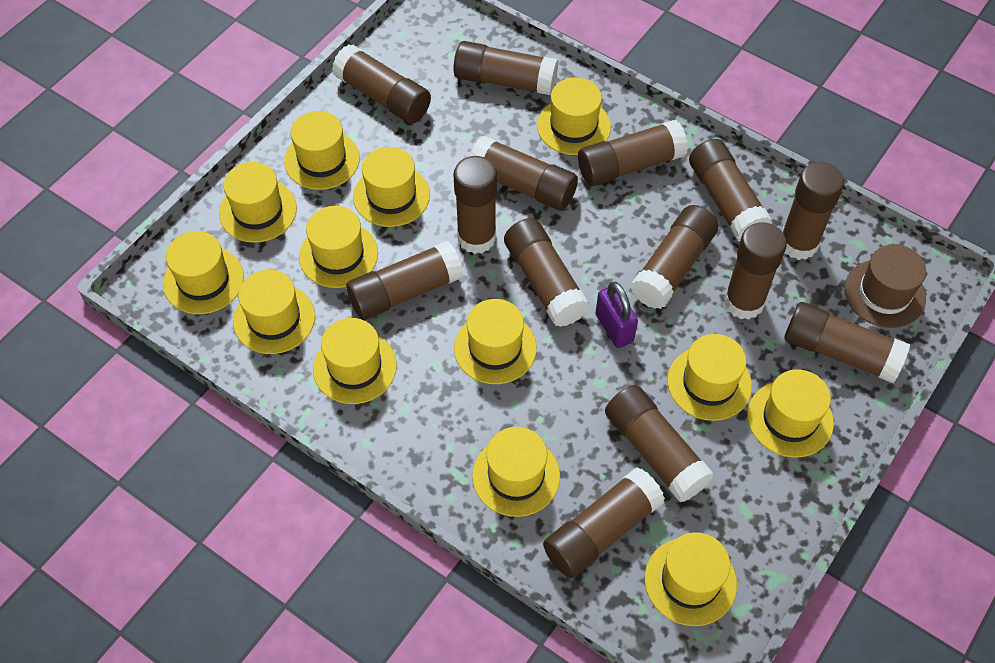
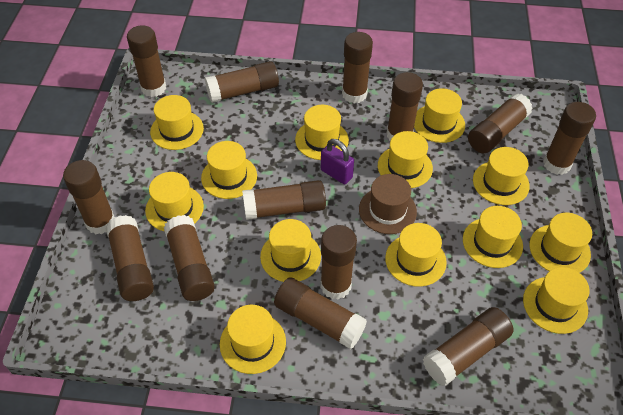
brown glue stick: 14 -> 13

